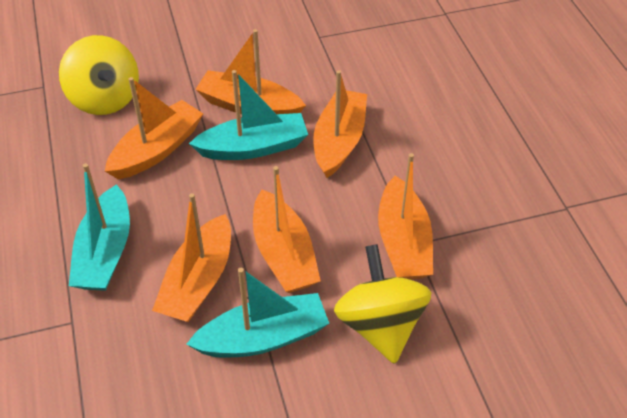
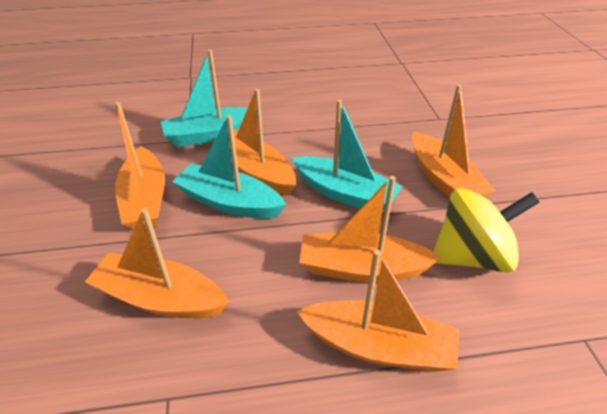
yellow spinning top: 2 -> 1

